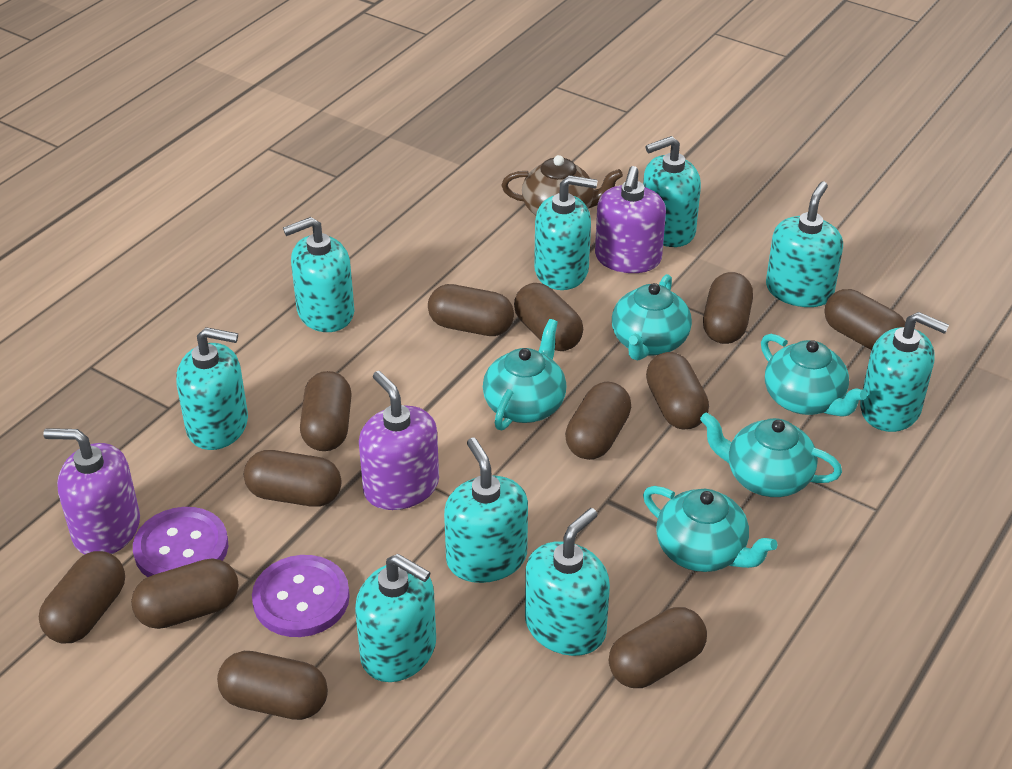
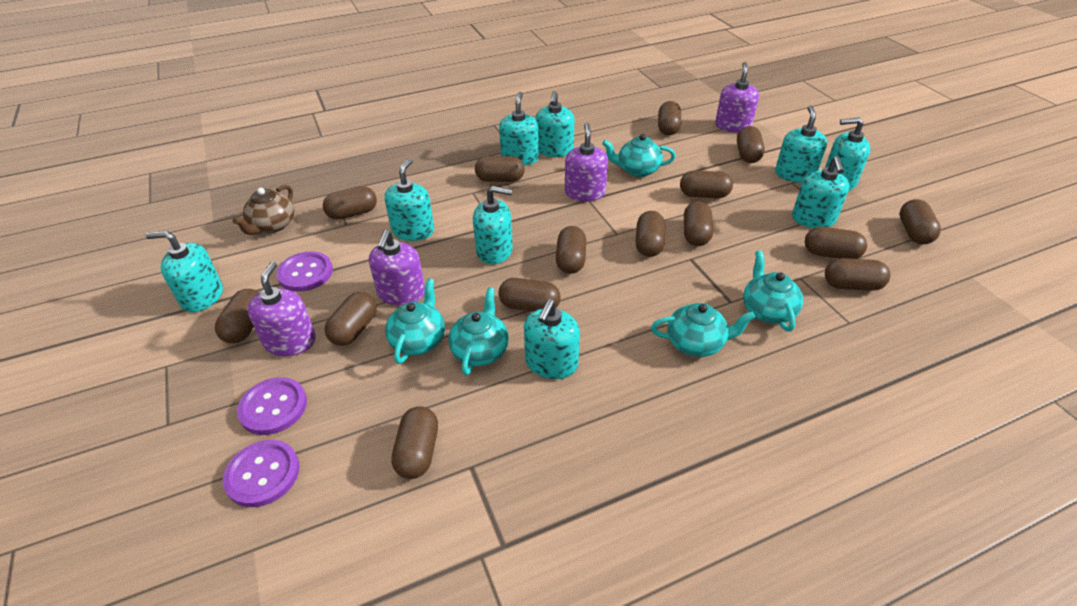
brown capsule: 12 -> 15
purple button: 2 -> 3
purple soap dispenser: 3 -> 4

